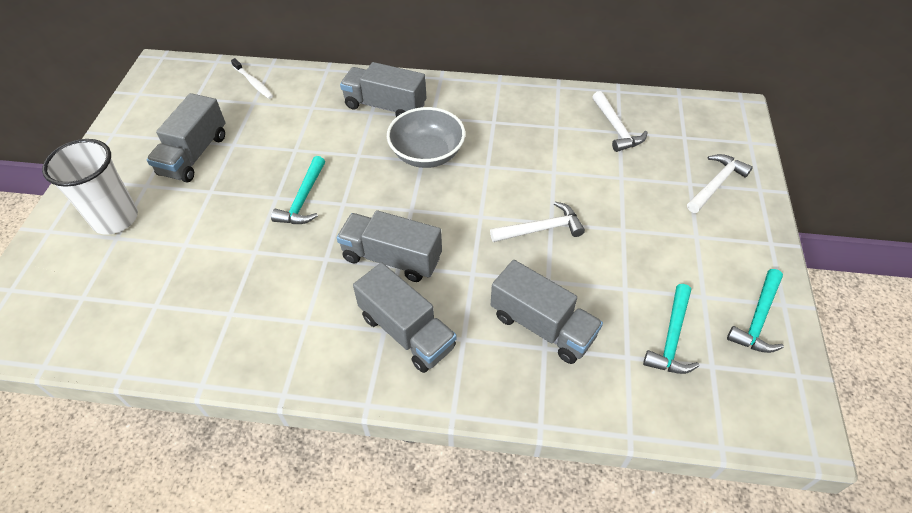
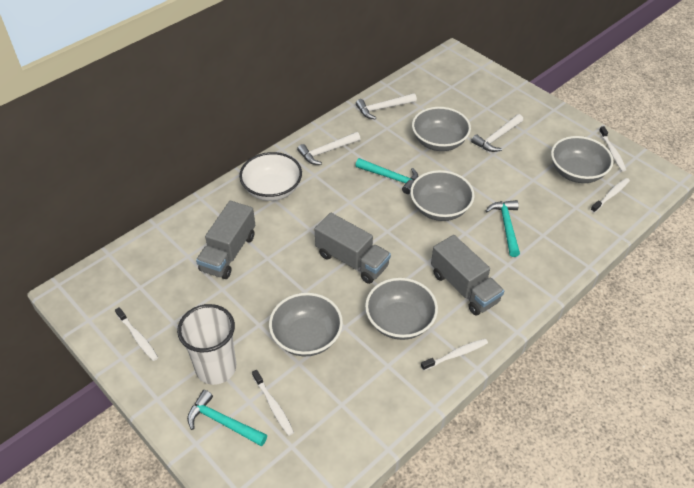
grey bowl: 1 -> 5
grey truck: 5 -> 3
white bowl: 0 -> 1
white toothbrush: 1 -> 5

